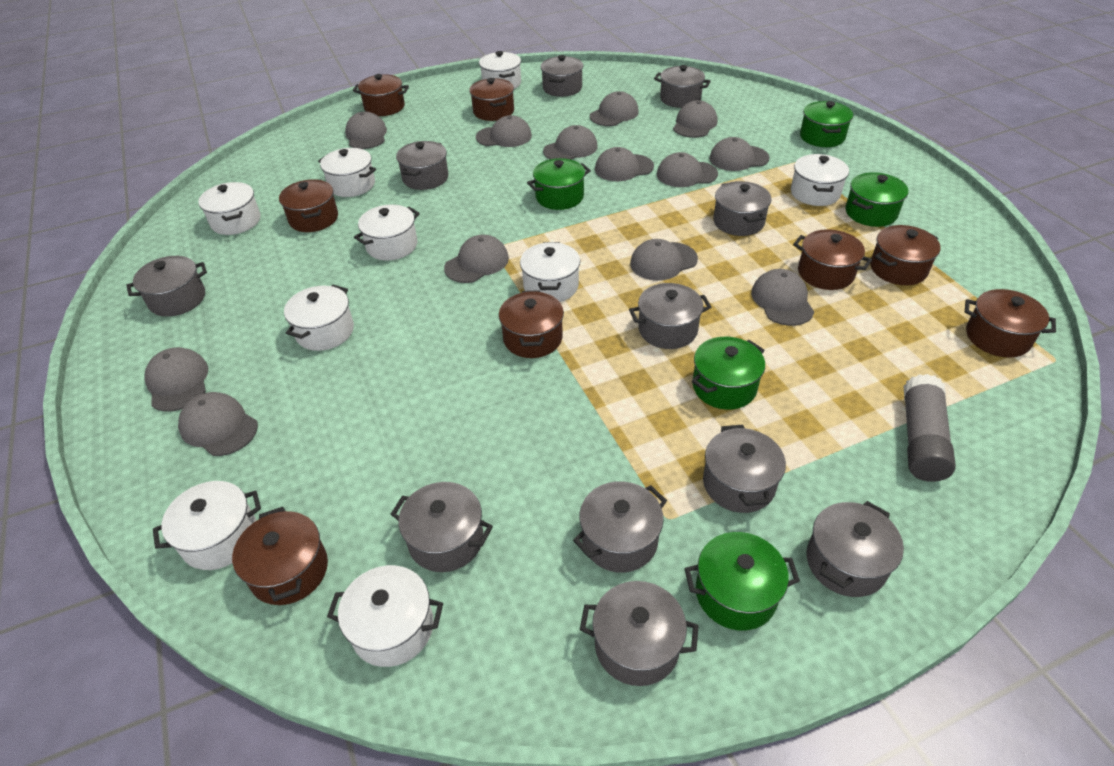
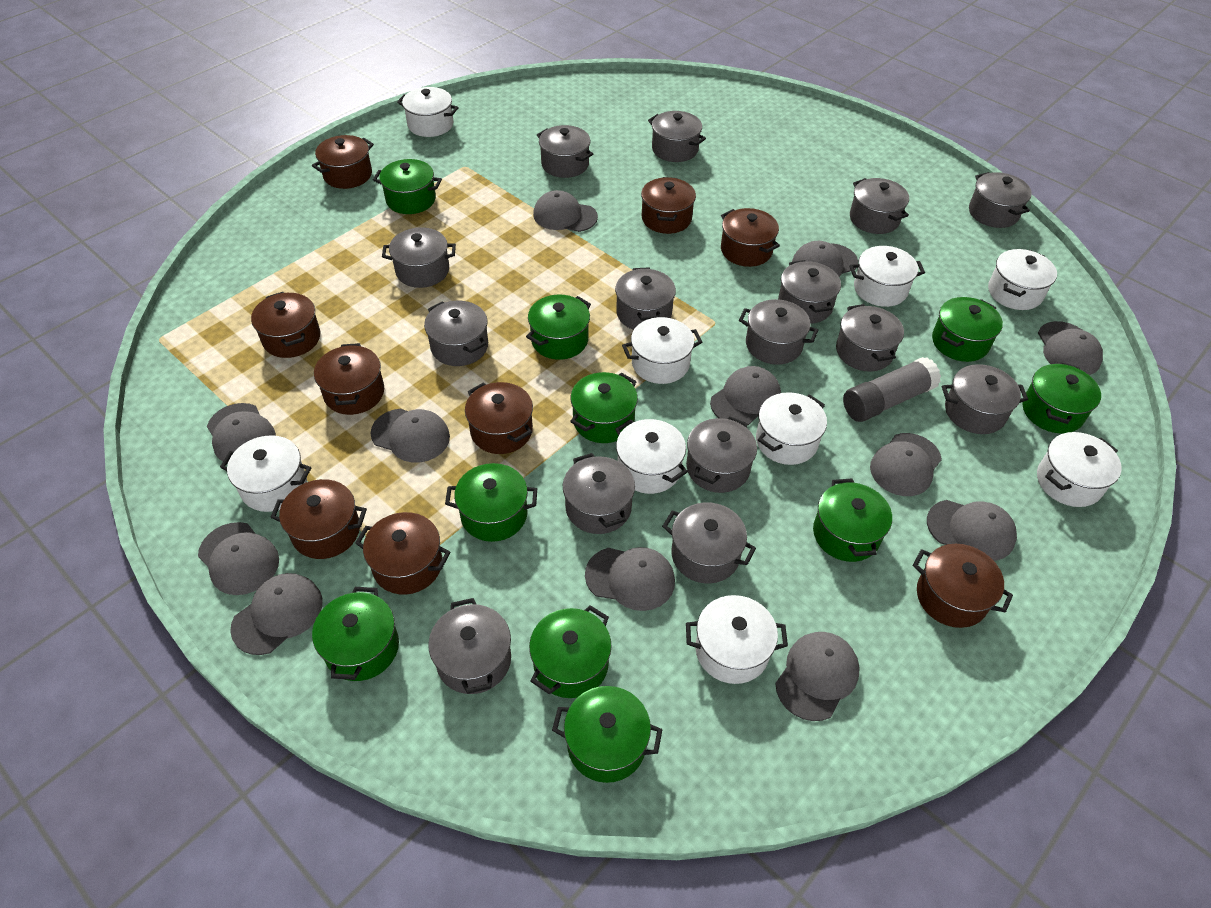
brown pot: 8 -> 9
green pot: 5 -> 10
grey cap: 13 -> 12
grey pot: 11 -> 15

